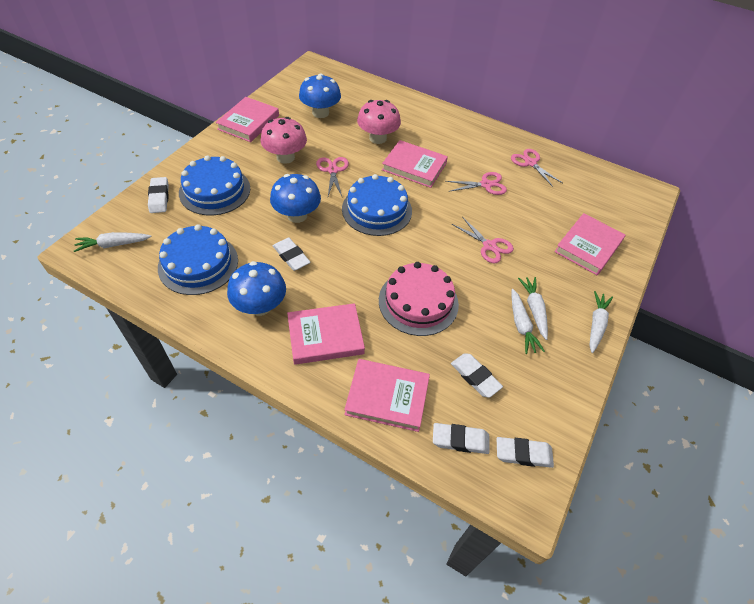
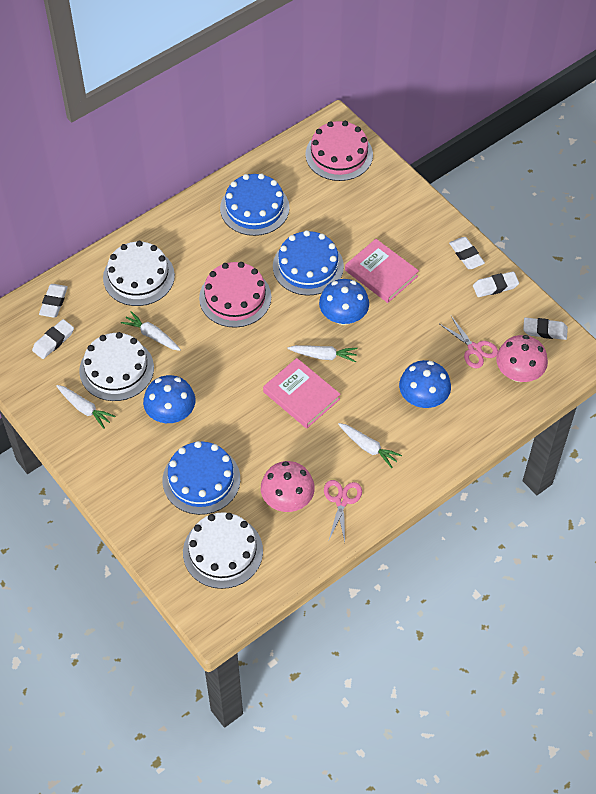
pink book: 5 -> 2
pink cake: 1 -> 2
pink scissors: 4 -> 2
white cake: 0 -> 3

